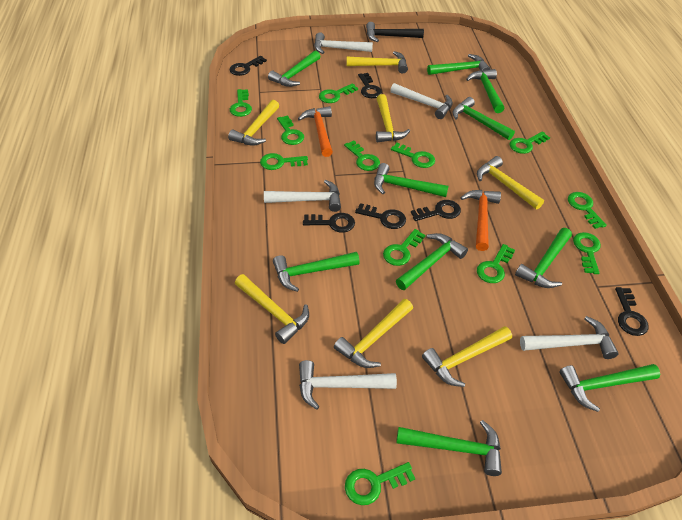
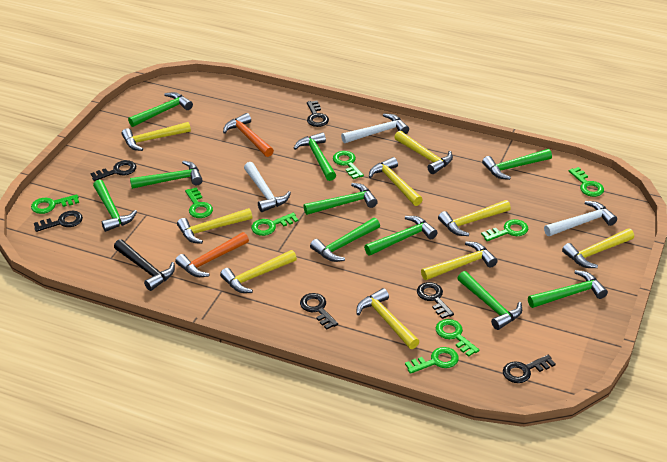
green key: 12 -> 8
white hammer: 5 -> 3
yellow hammer: 7 -> 9

